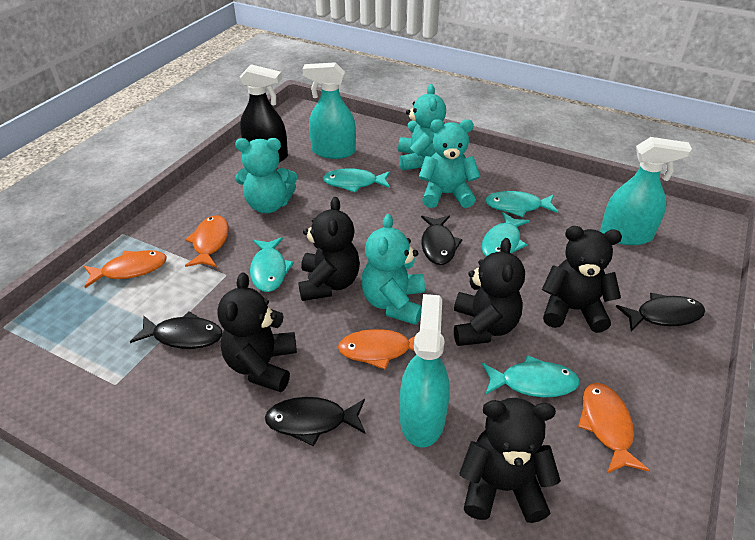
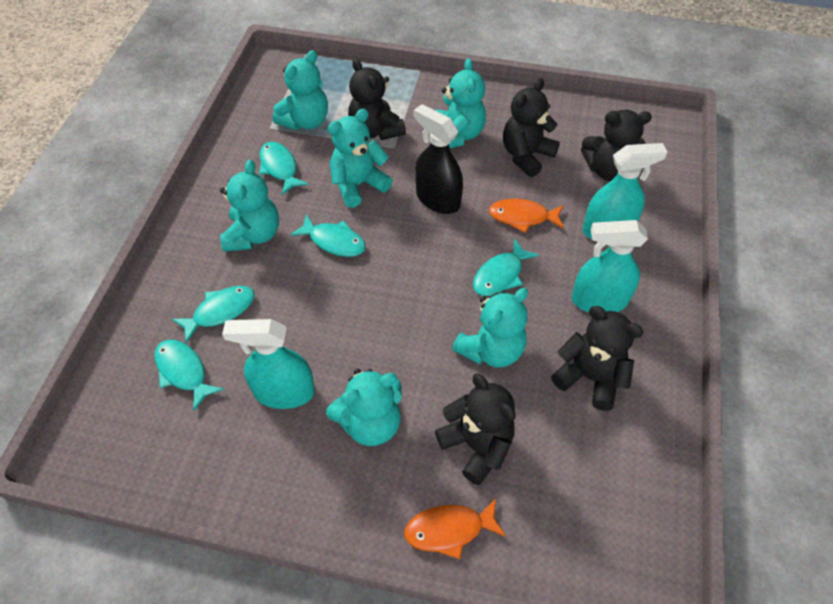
black fish: 4 -> 0
orange fish: 4 -> 2
turquoise teddy bear: 4 -> 6

